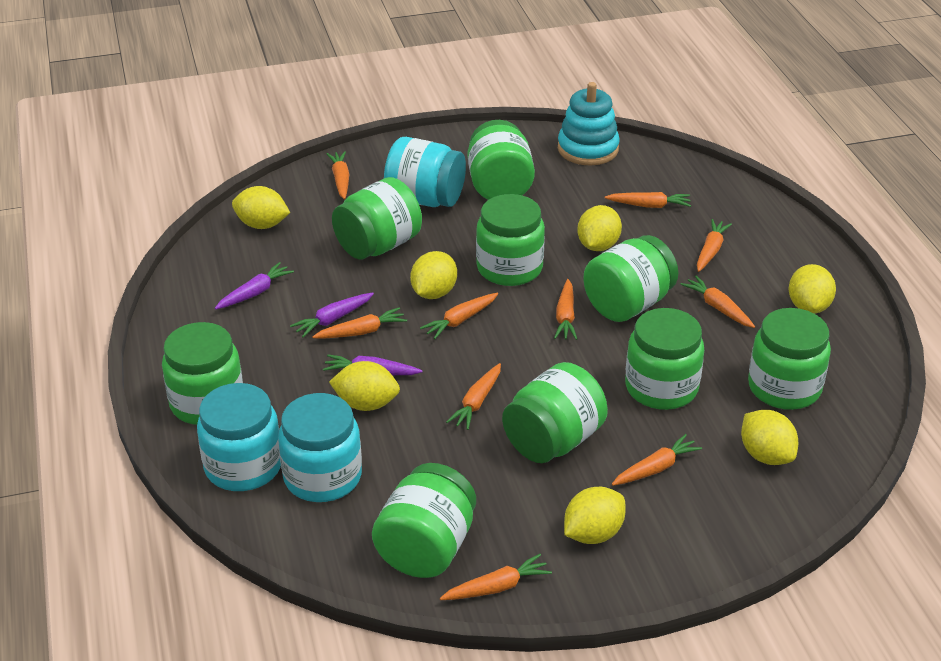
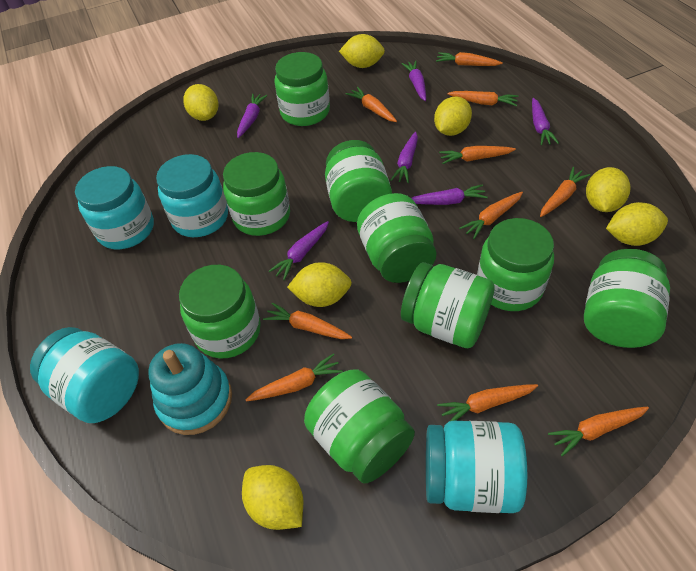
purple carrot: 3 -> 6
turquoise jar: 3 -> 4

